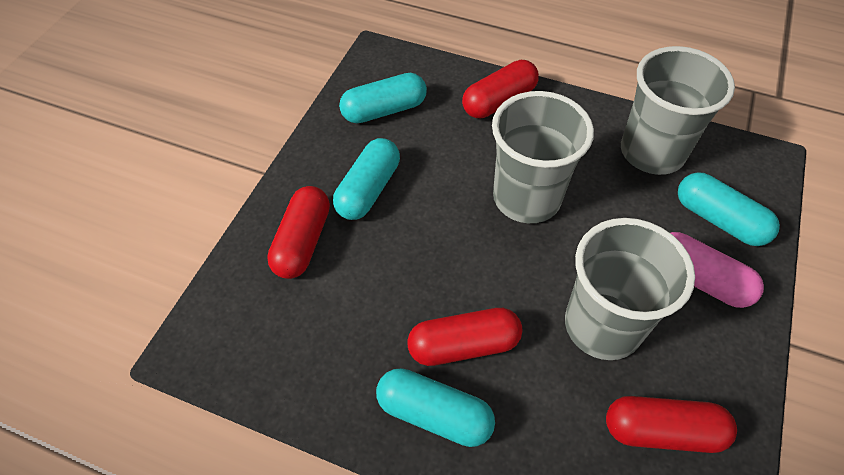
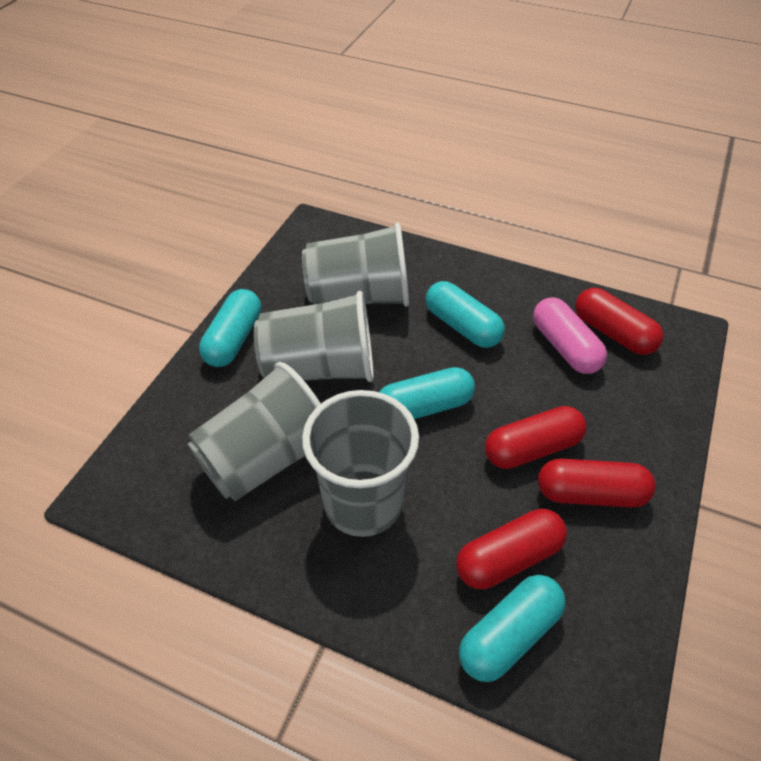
grey cup: 3 -> 4

